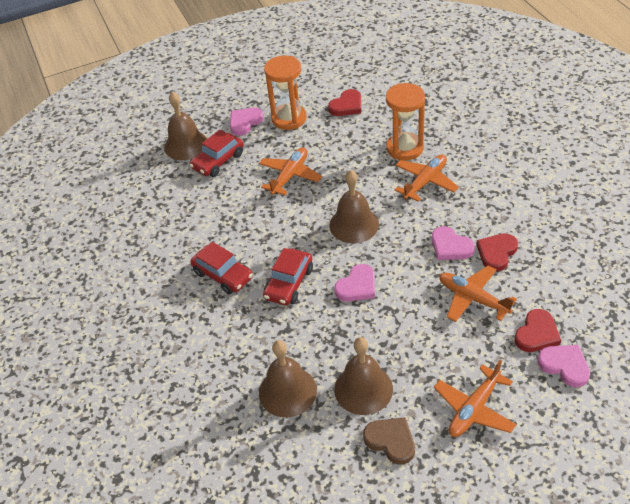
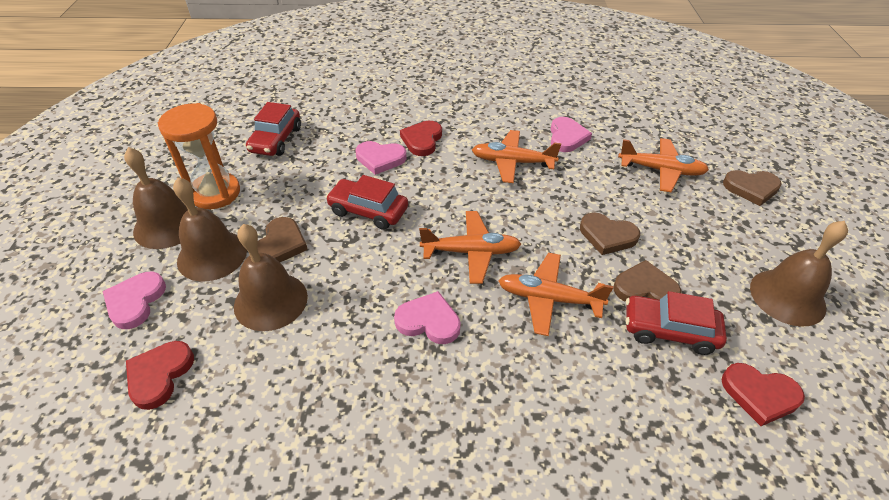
brown heart: 1 -> 4
orange hourglass: 2 -> 1

